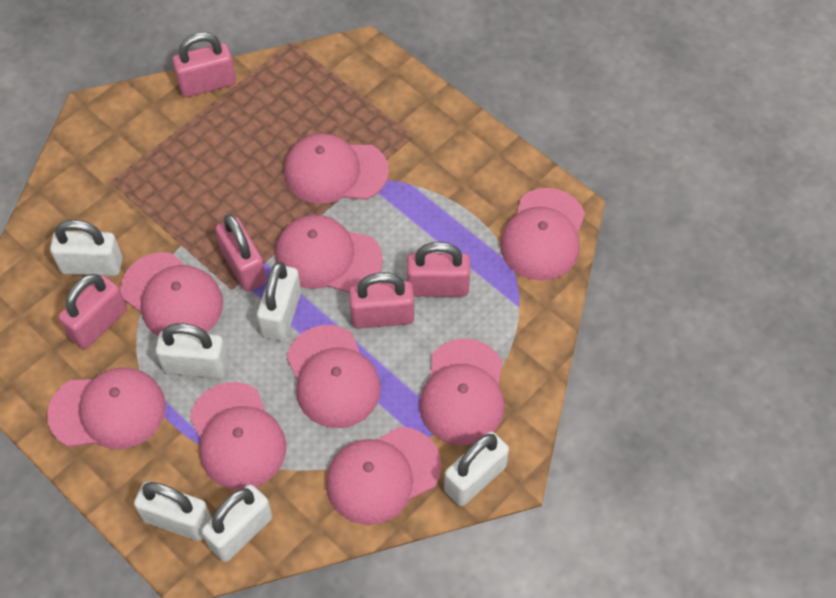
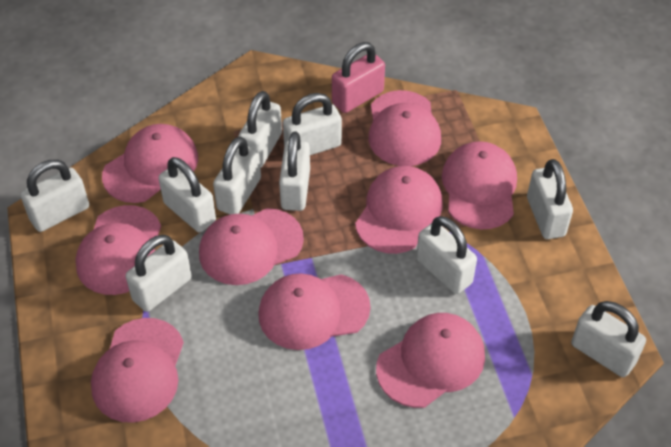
pink padlock: 5 -> 1
white padlock: 6 -> 10

